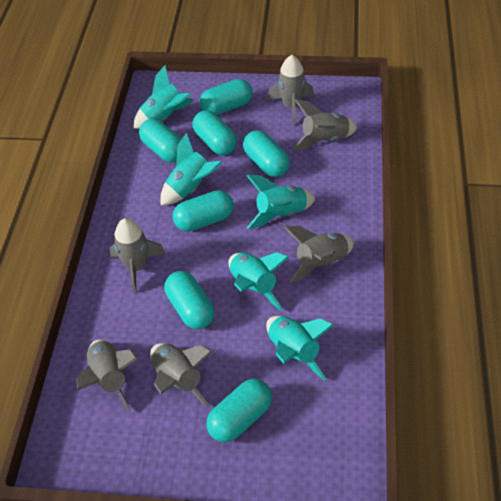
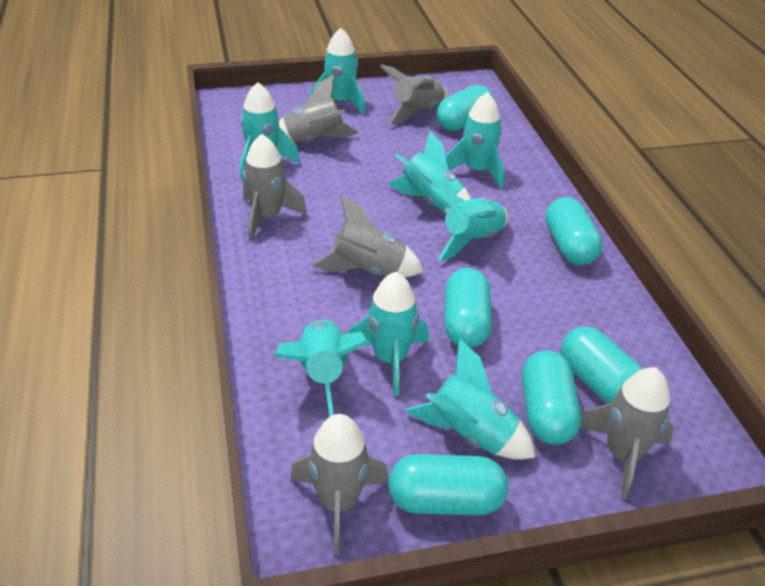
turquoise capsule: 7 -> 6
turquoise rocket: 5 -> 8

